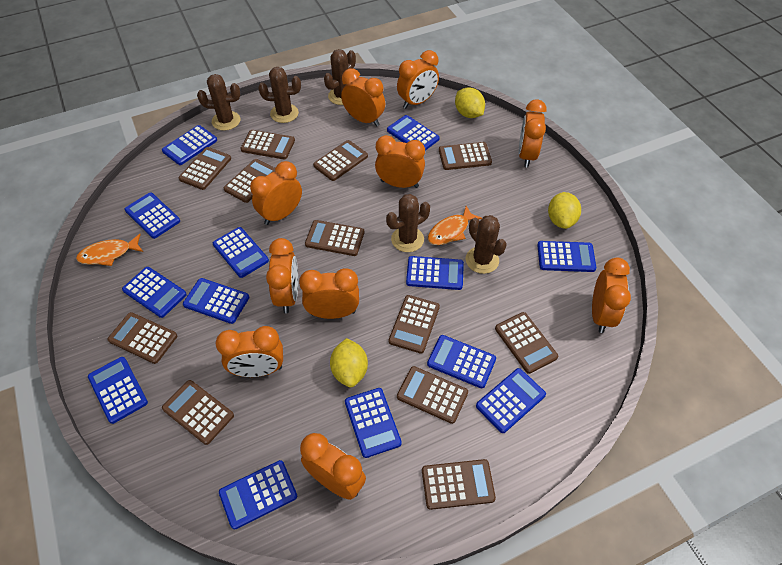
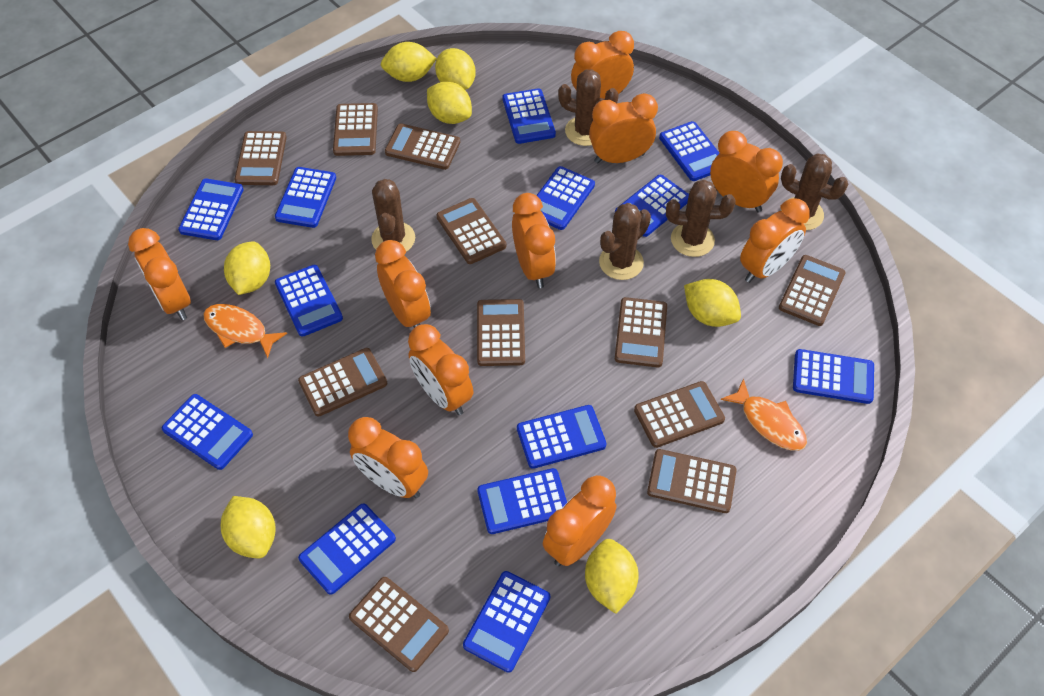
brown calculator: 12 -> 11
yellow lemon: 3 -> 7

